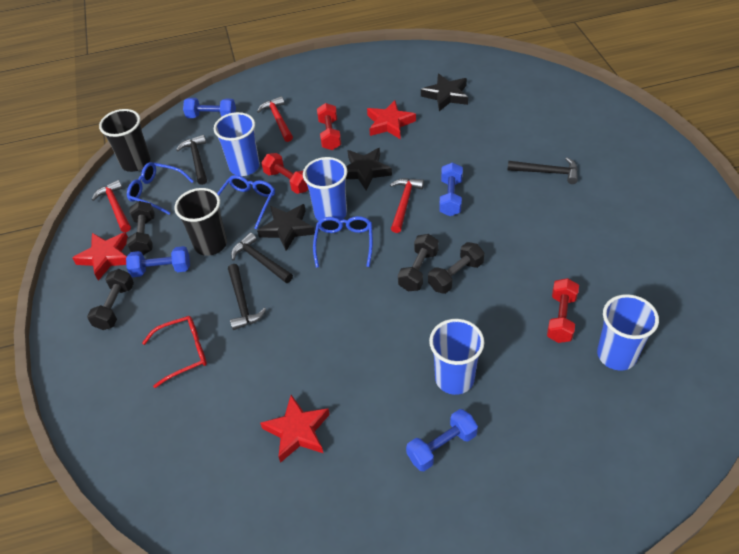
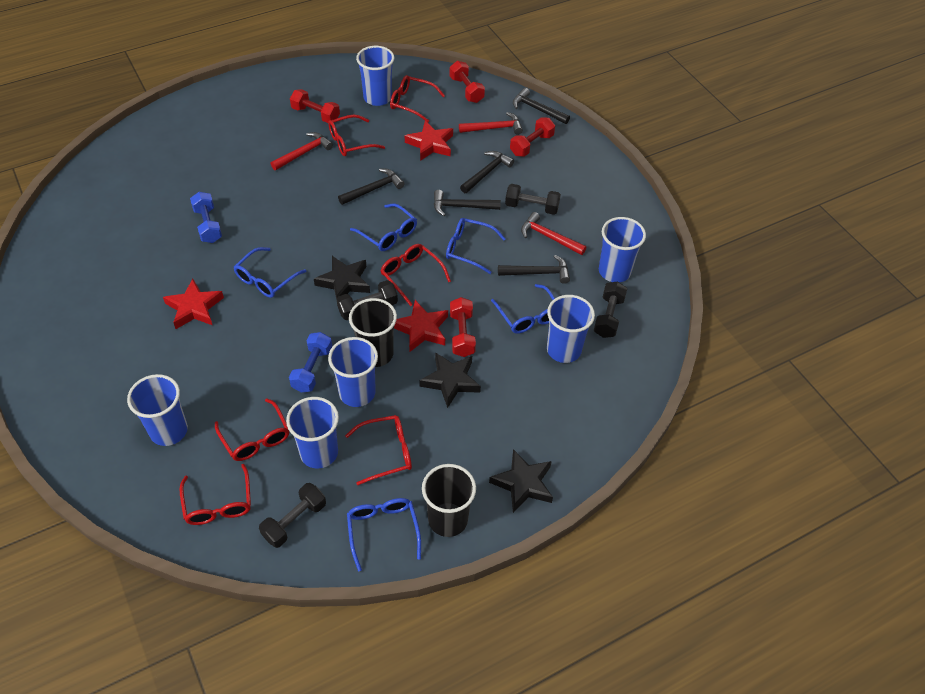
black hammer: 4 -> 5
blue cup: 4 -> 6
blue dumbbell: 4 -> 2
blue glasses: 3 -> 5
red dumbbell: 3 -> 4
red glasses: 1 -> 6

